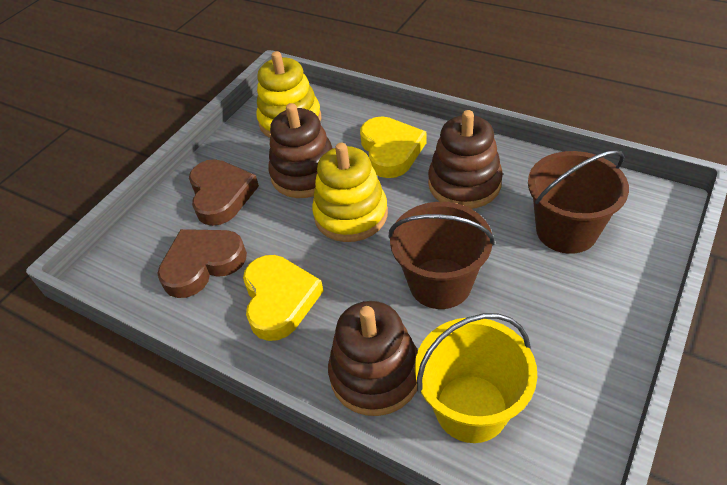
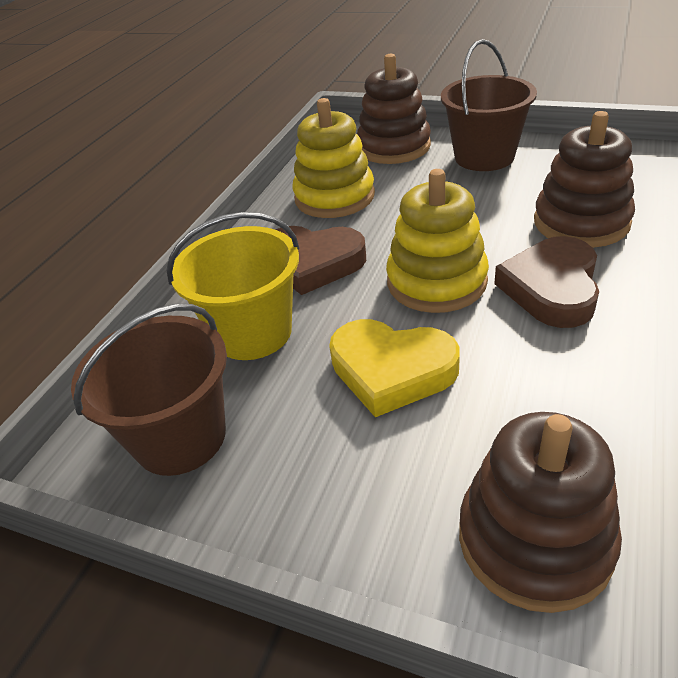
yellow heart: 2 -> 1

